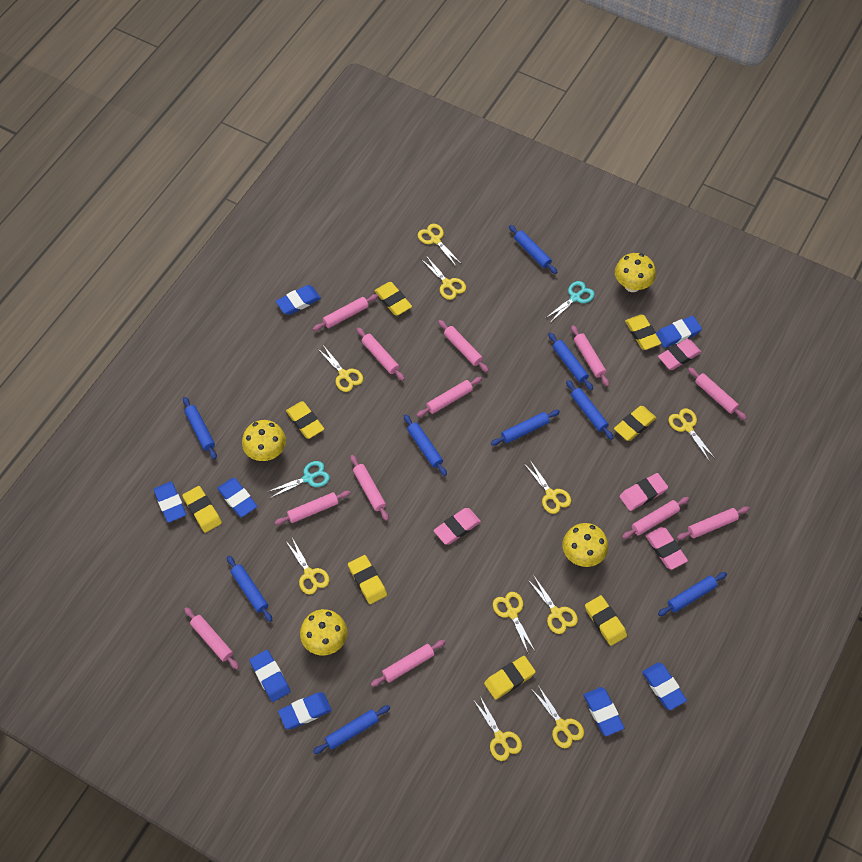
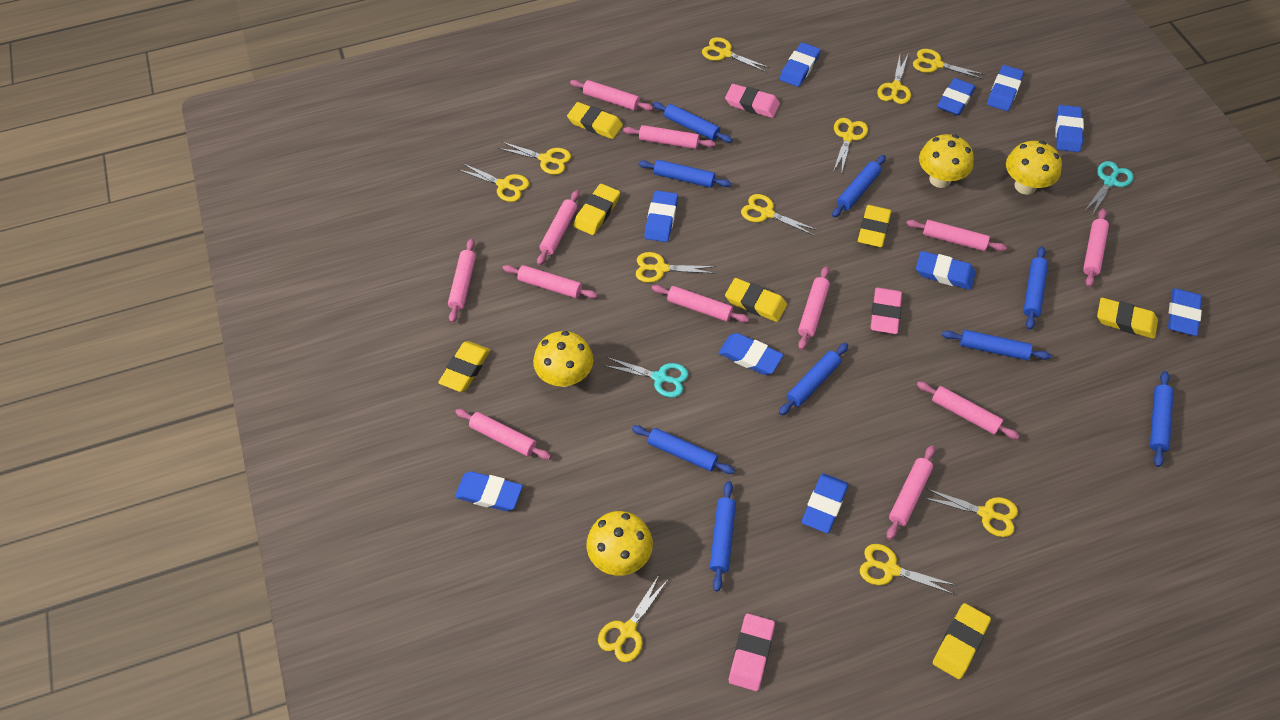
blue eraser: 8 -> 10
pink eraser: 4 -> 3
yellow eraser: 8 -> 7
yellow scissors: 10 -> 11

